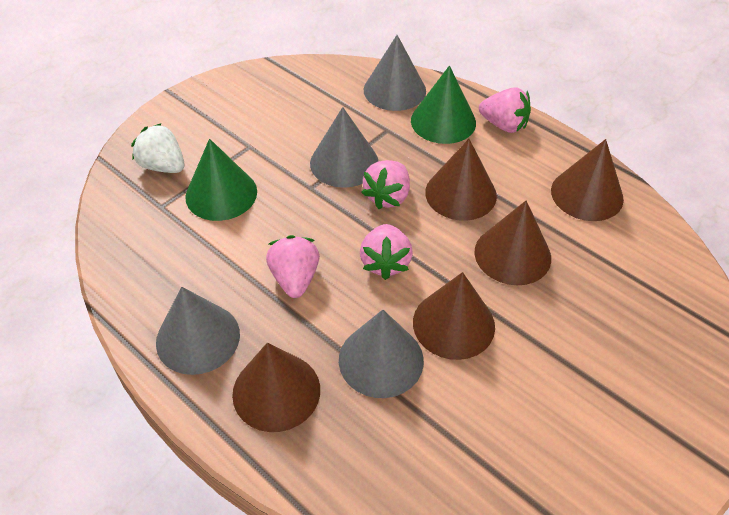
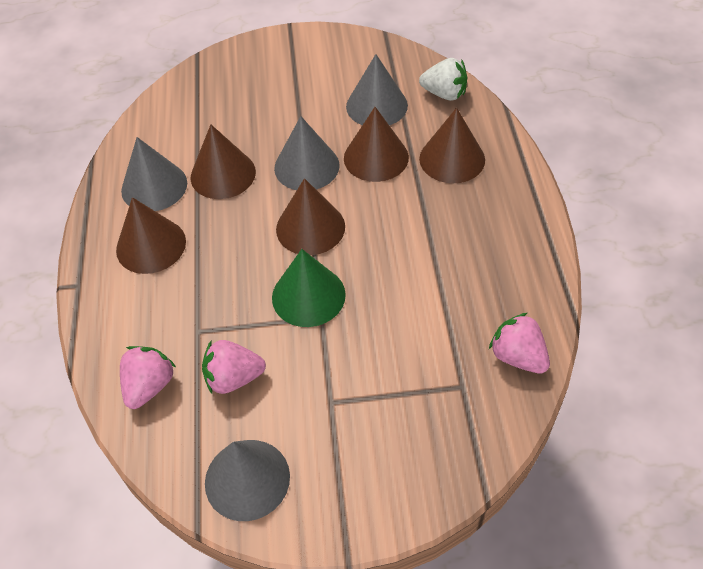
green cone: 2 -> 1
pink strawberry: 4 -> 3

